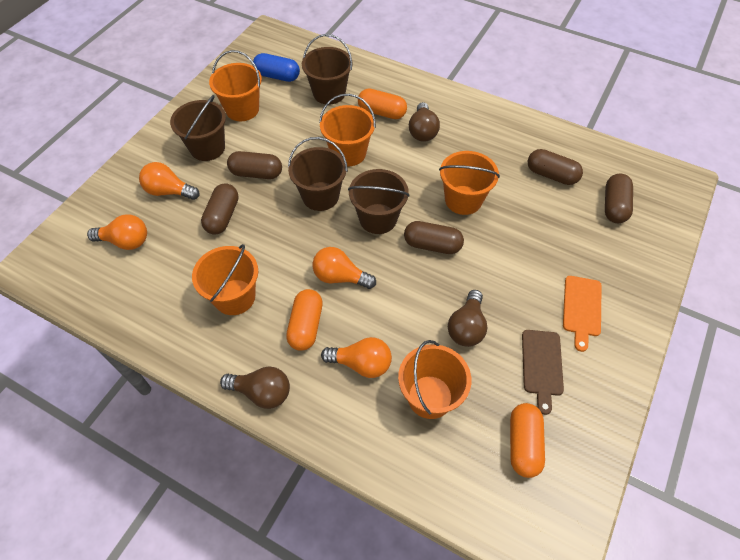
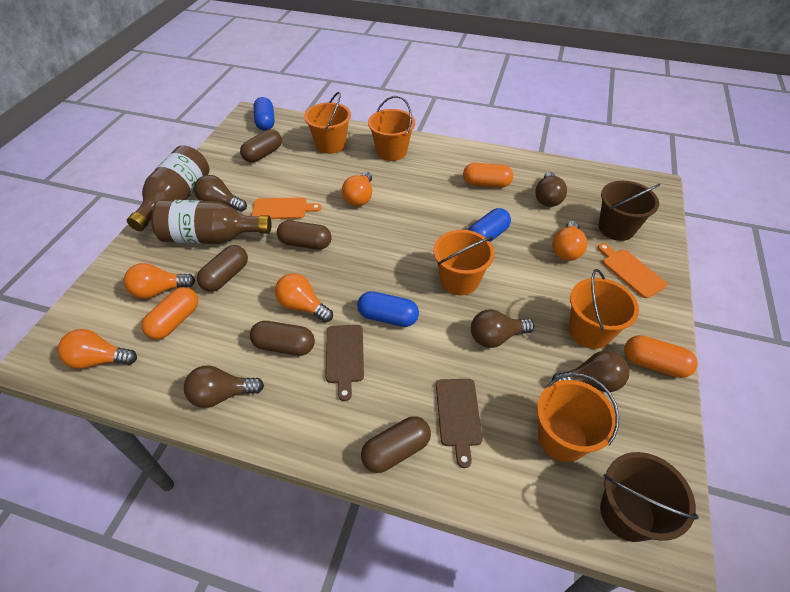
blue capsule: 1 -> 3
brown bottle: 0 -> 2
brown bucket: 4 -> 2
brown cutting board: 1 -> 2
brown light bulb: 3 -> 5
orange cutting board: 1 -> 2
orange light bulb: 4 -> 5

